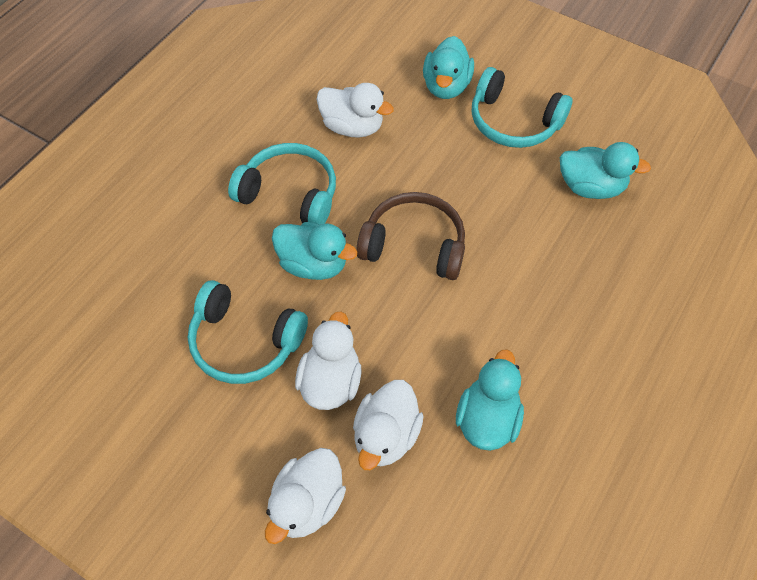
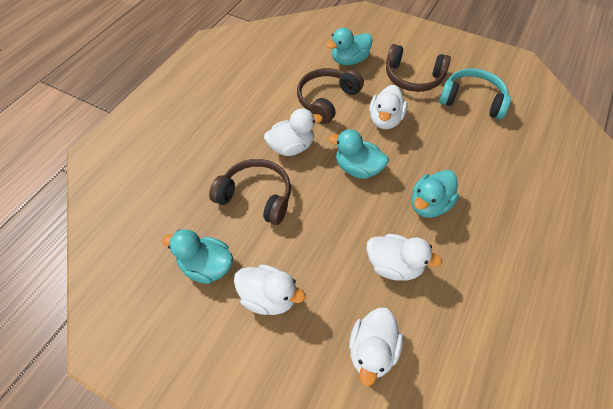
brown headphones: 1 -> 3
turquoise headphones: 3 -> 1
white duck: 4 -> 5

